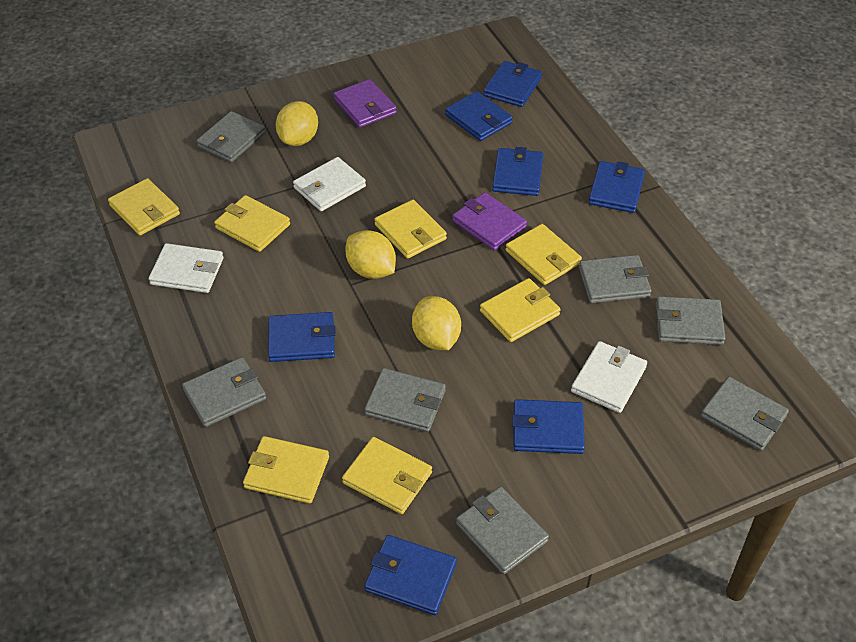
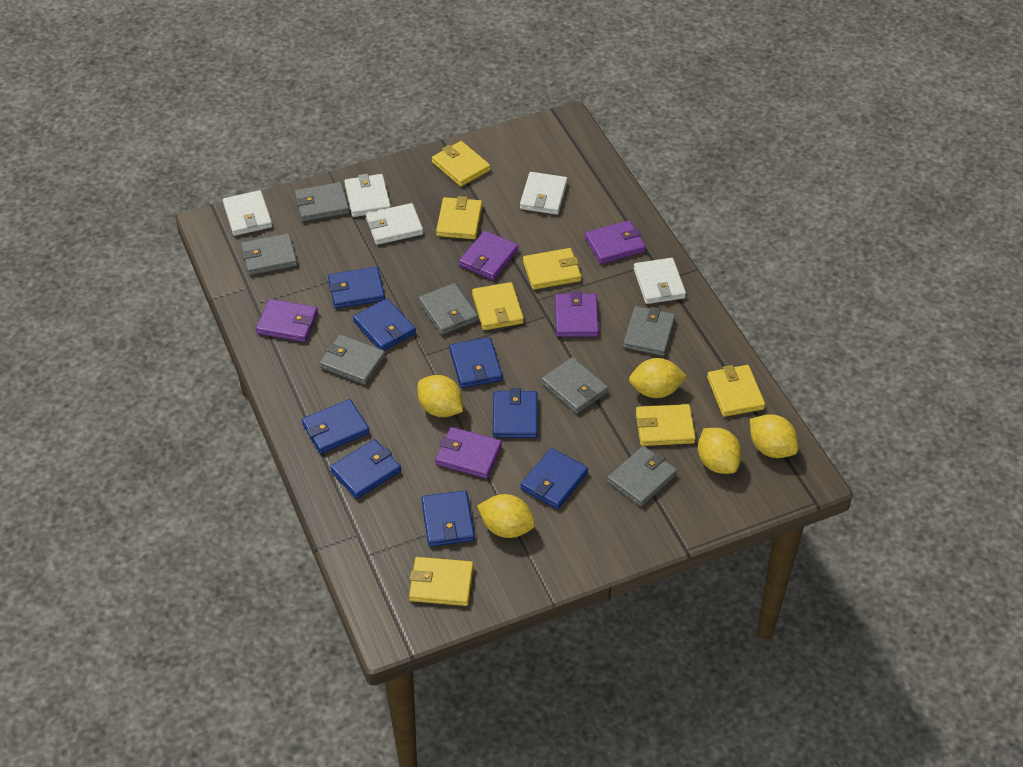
blue wallet: 7 -> 8
purple wallet: 2 -> 5
white wallet: 3 -> 5
yellow lemon: 3 -> 5

